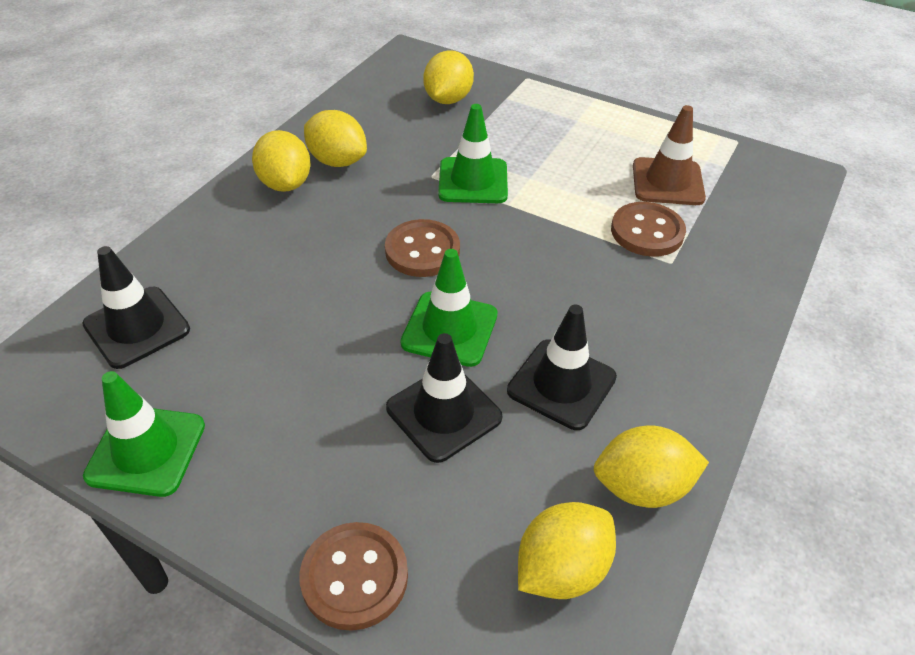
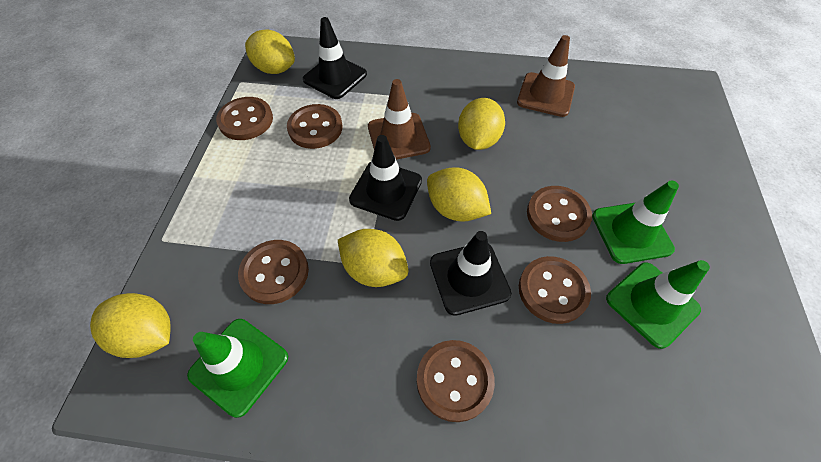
brown button: 3 -> 6
brown traffic cone: 1 -> 2

